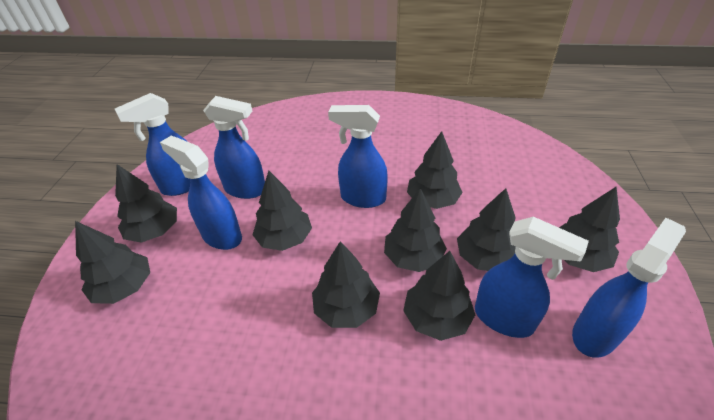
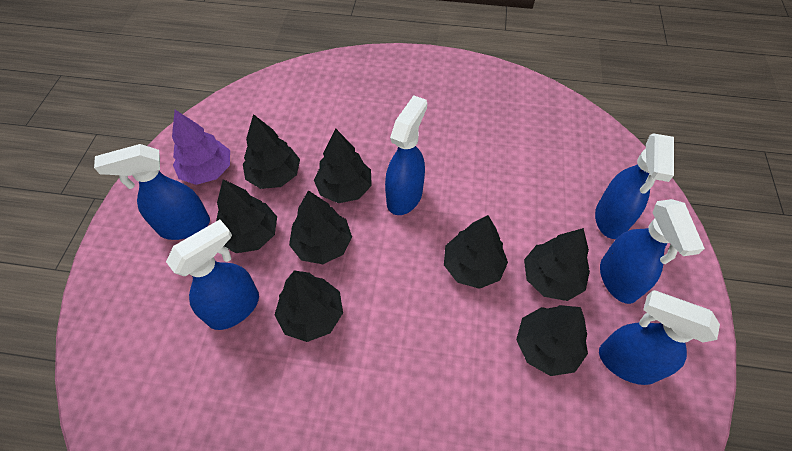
black tree: 9 -> 8
purple tree: 0 -> 1

